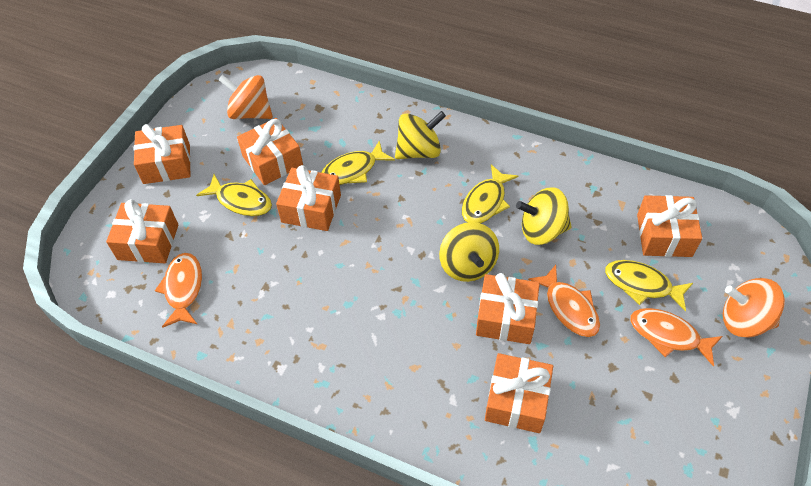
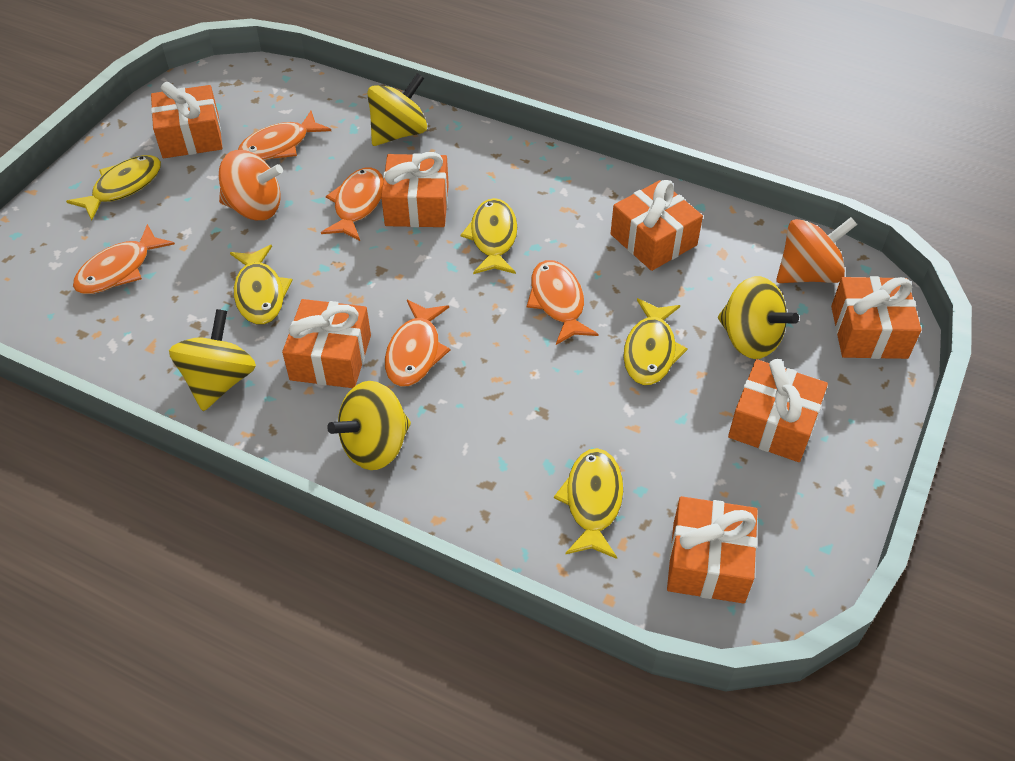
orange fish: 3 -> 5
yellow fish: 4 -> 5
yellow spinning top: 3 -> 4

